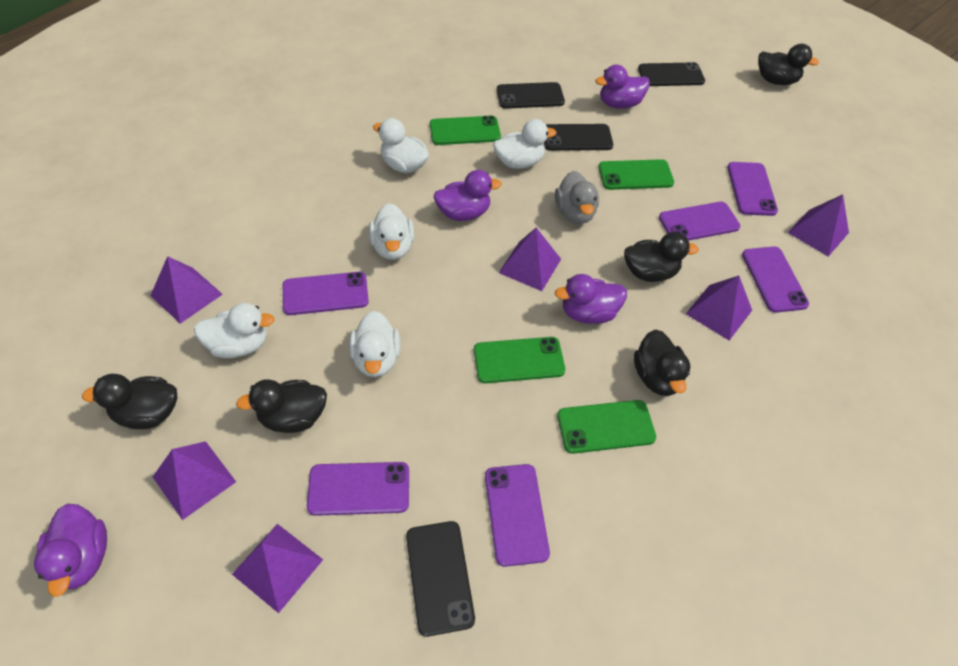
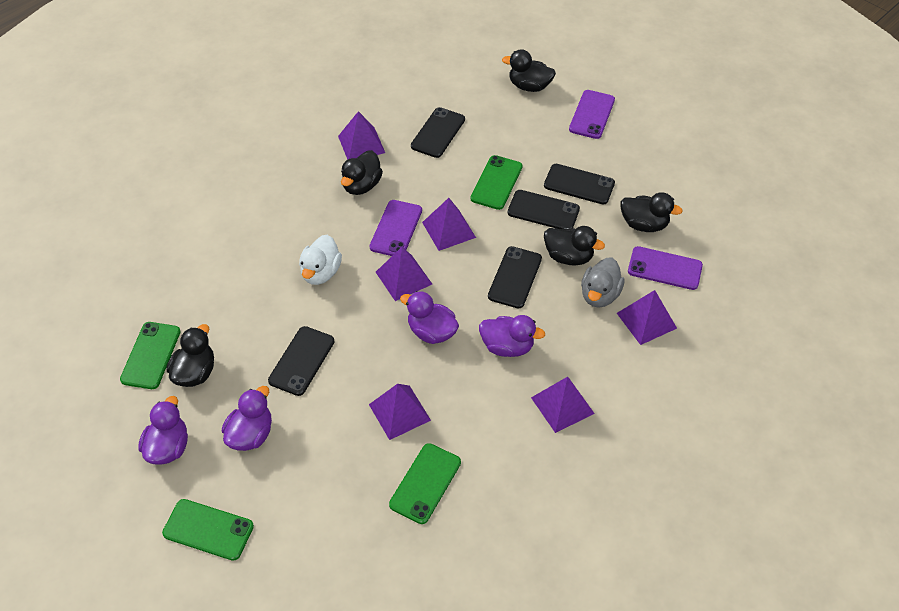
black phone: 4 -> 5
purple phone: 6 -> 3
white duck: 5 -> 1

